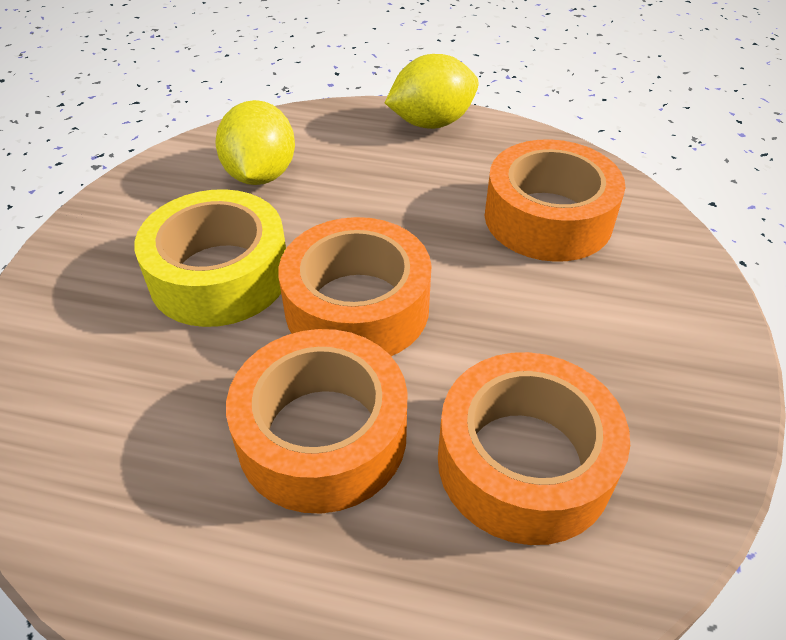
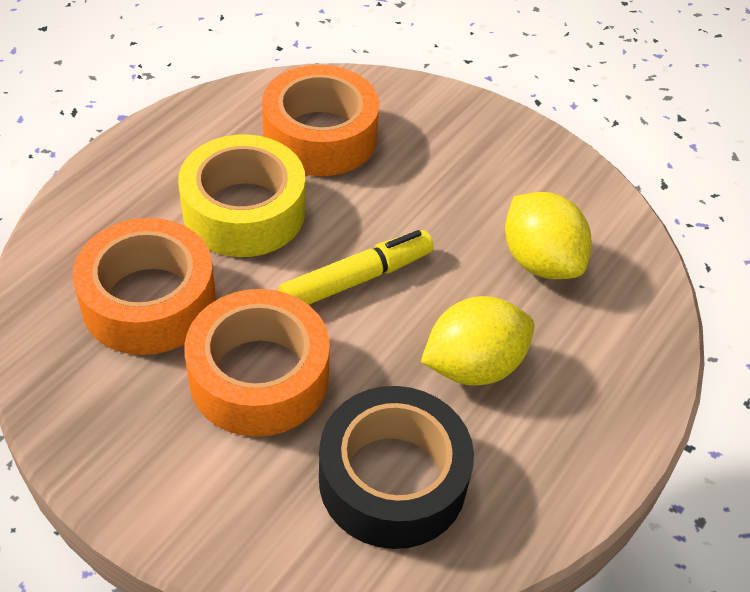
black tape: 0 -> 1
orange tape: 4 -> 3
yellow marker: 0 -> 1

